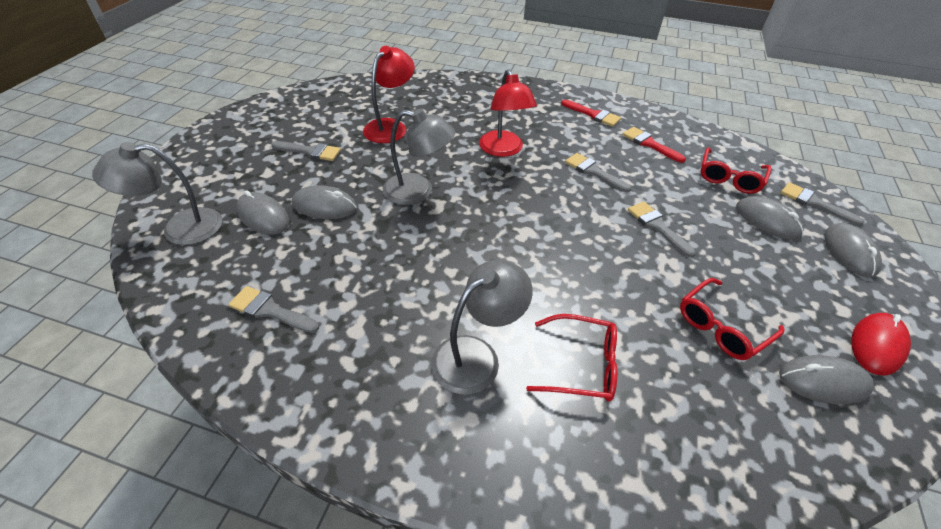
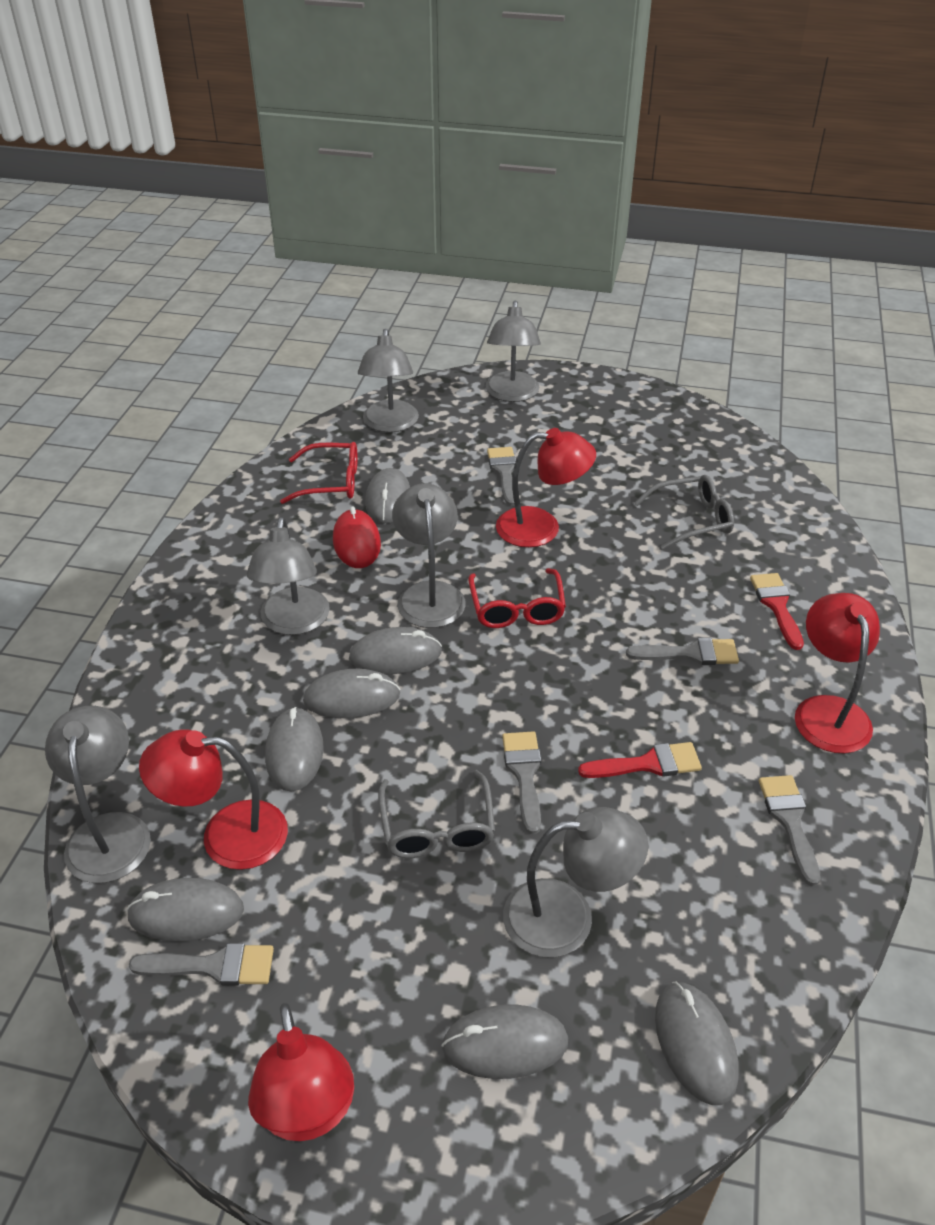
grey glasses: 0 -> 2
grey lamp: 3 -> 6
grey mouse: 5 -> 7
red glasses: 3 -> 2
red lamp: 2 -> 4

